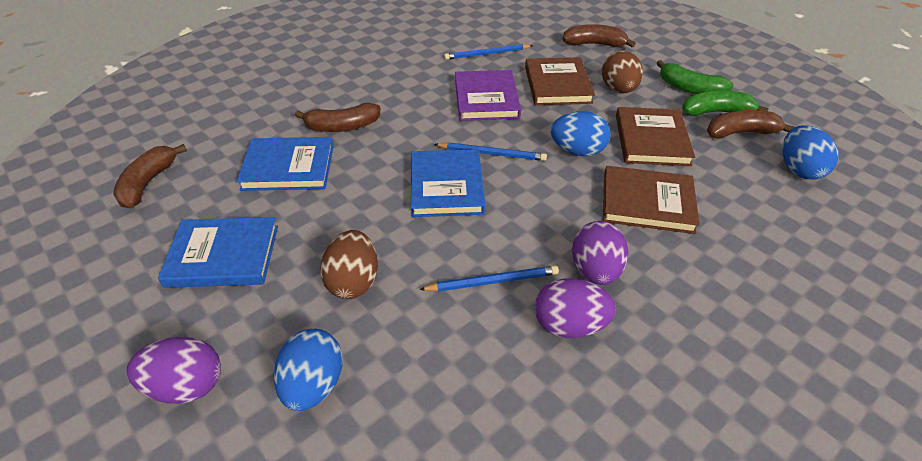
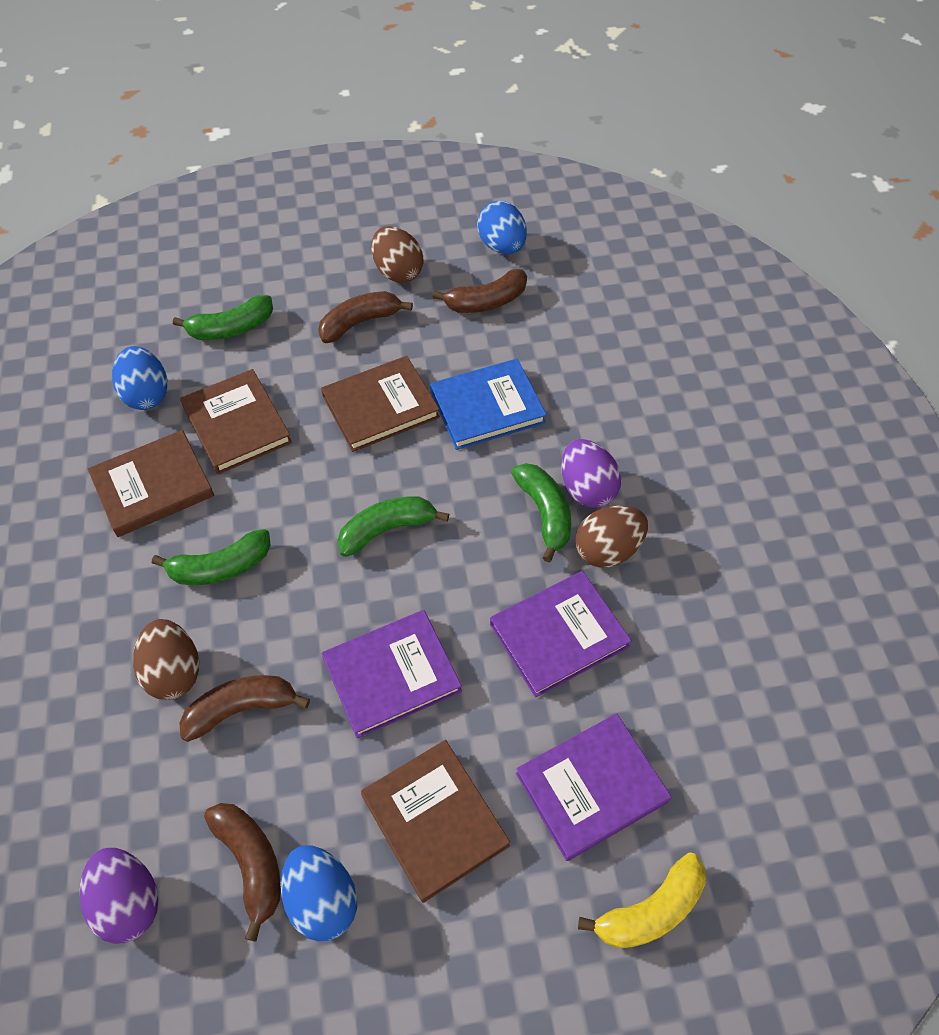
blue book: 3 -> 1
blue pencil: 3 -> 0
brown book: 3 -> 4
brown egg: 2 -> 3
green banana: 2 -> 4
purple book: 1 -> 3
purple egg: 3 -> 2
yellow banana: 0 -> 1

